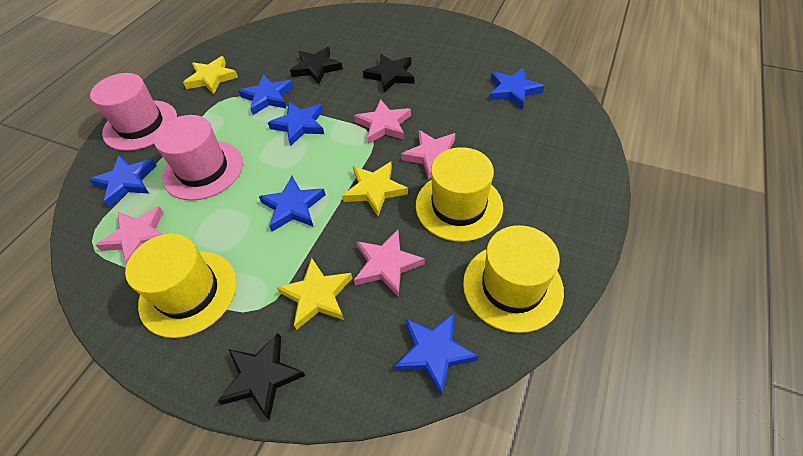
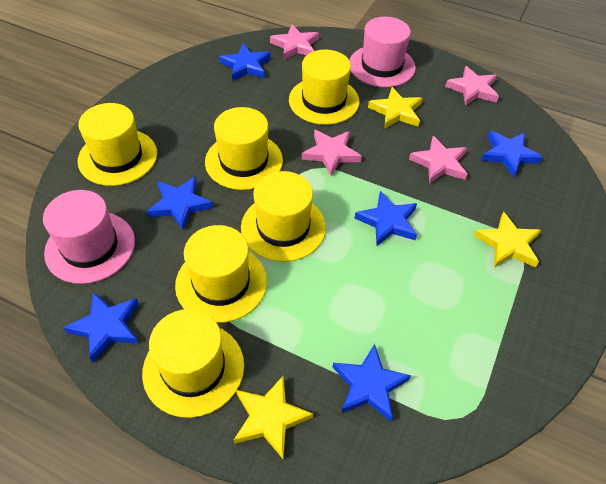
black star: 3 -> 0
yellow hat: 3 -> 6

